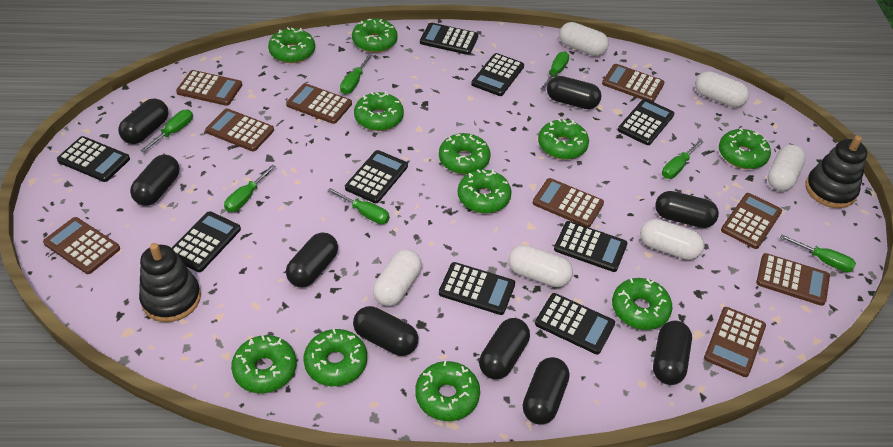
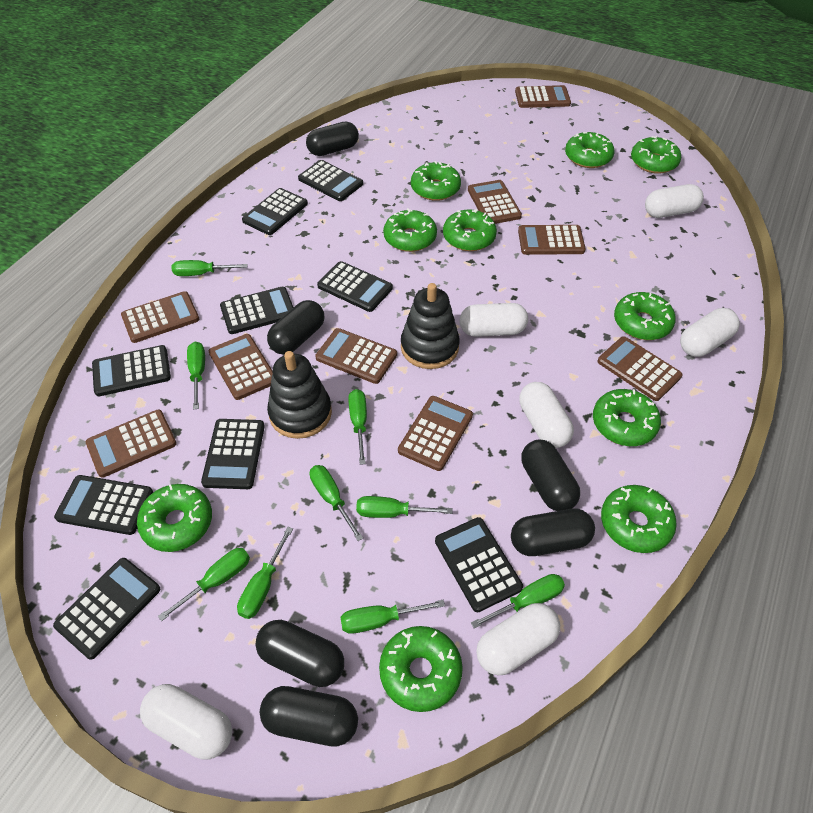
black capsule: 9 -> 6
green donut: 11 -> 10
green screwdriver: 7 -> 9

